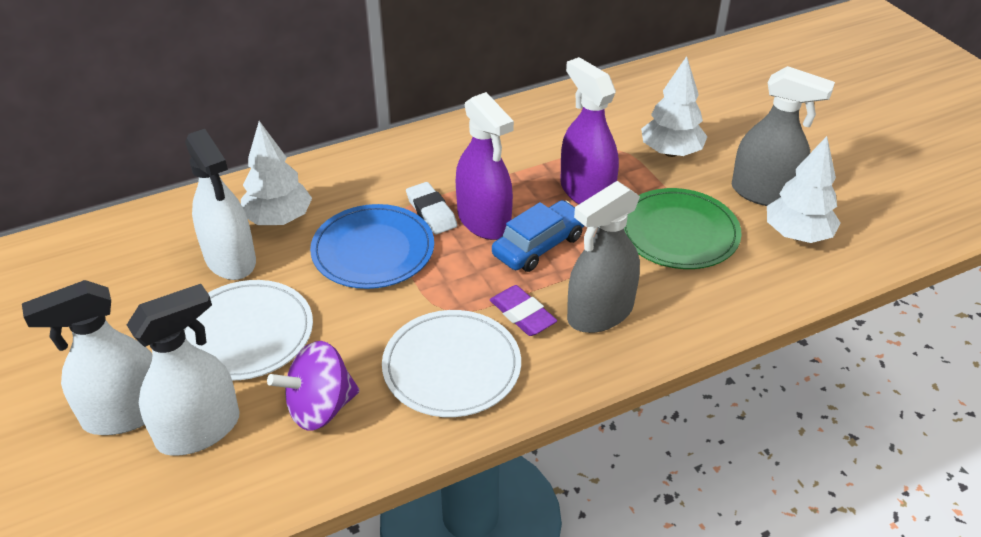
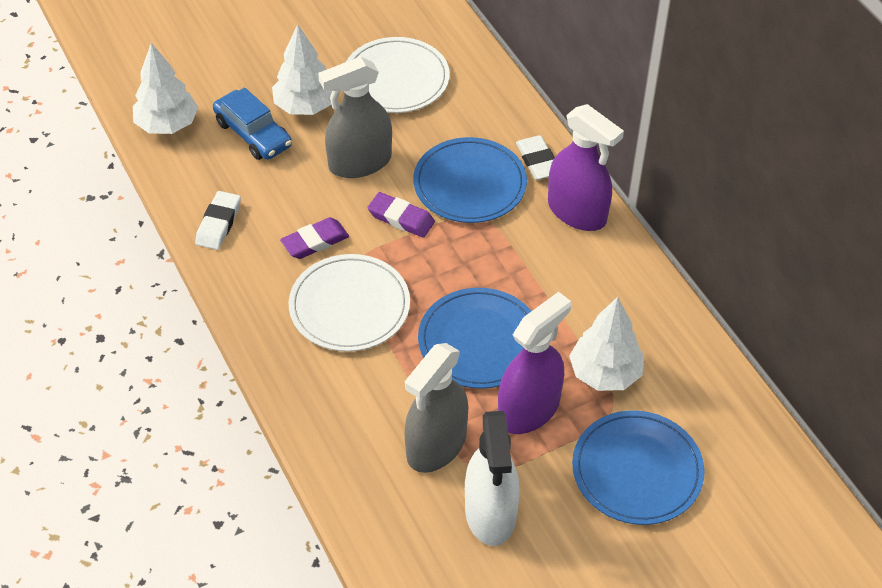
blue plate: 1 -> 3
green plate: 1 -> 0
purple eraser: 1 -> 2
purple spinning top: 1 -> 0
white eraser: 1 -> 2
white spray bottle: 3 -> 1

